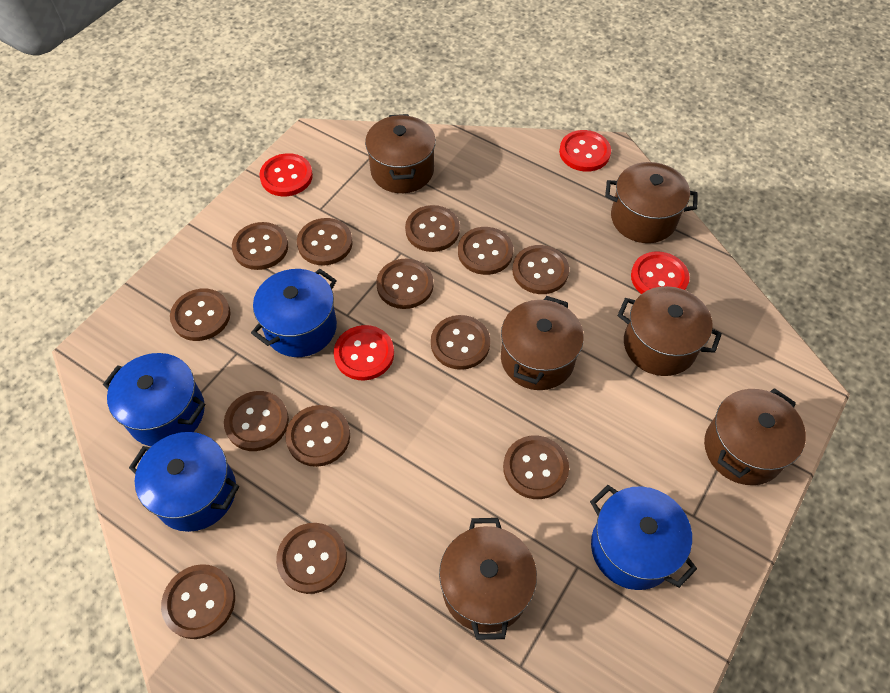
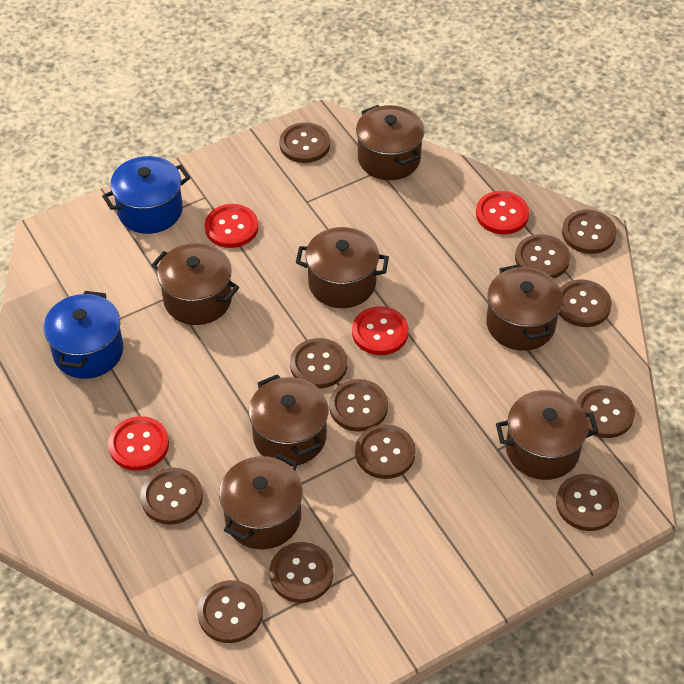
blue pot: 4 -> 2
brown button: 13 -> 12
brown pot: 6 -> 7

